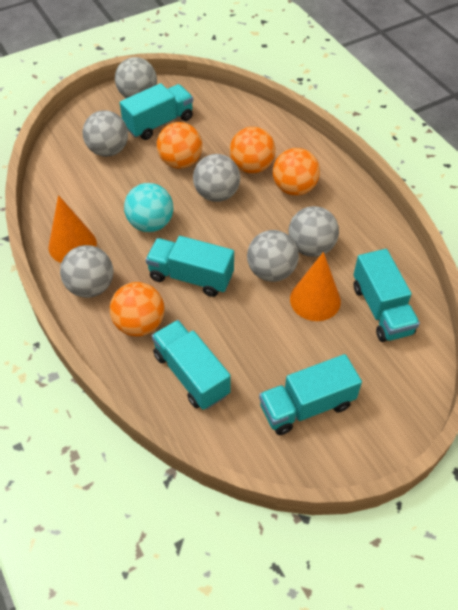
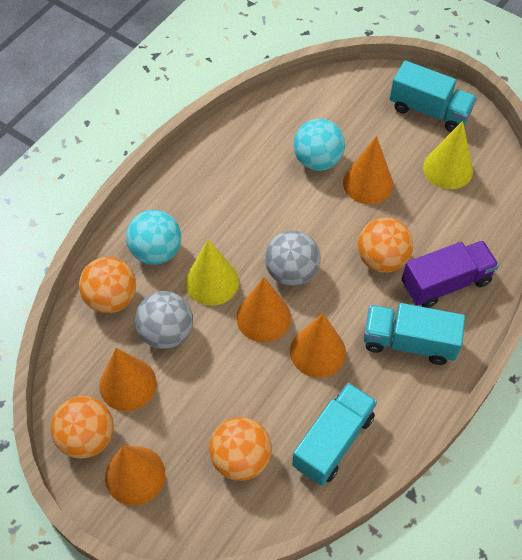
grey ball: 6 -> 2
orange cone: 2 -> 5
purple truck: 0 -> 1
turquoise ball: 1 -> 2
turquoise truck: 5 -> 3
yellow cone: 0 -> 2

